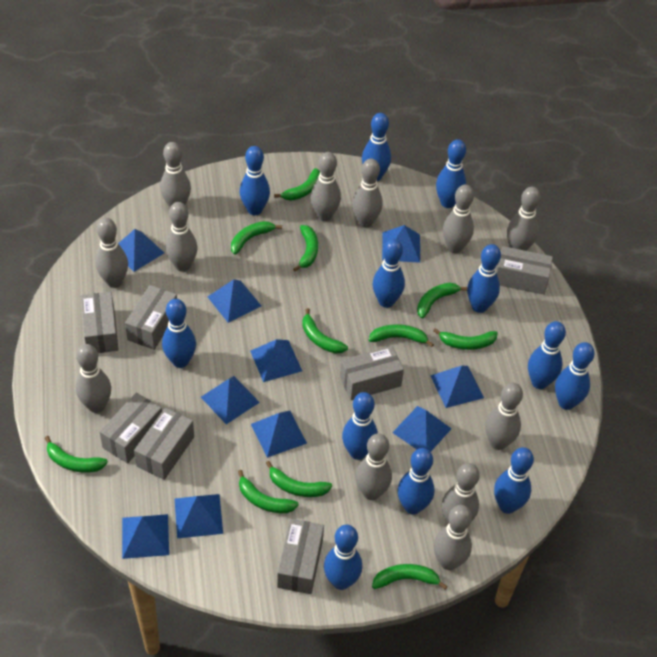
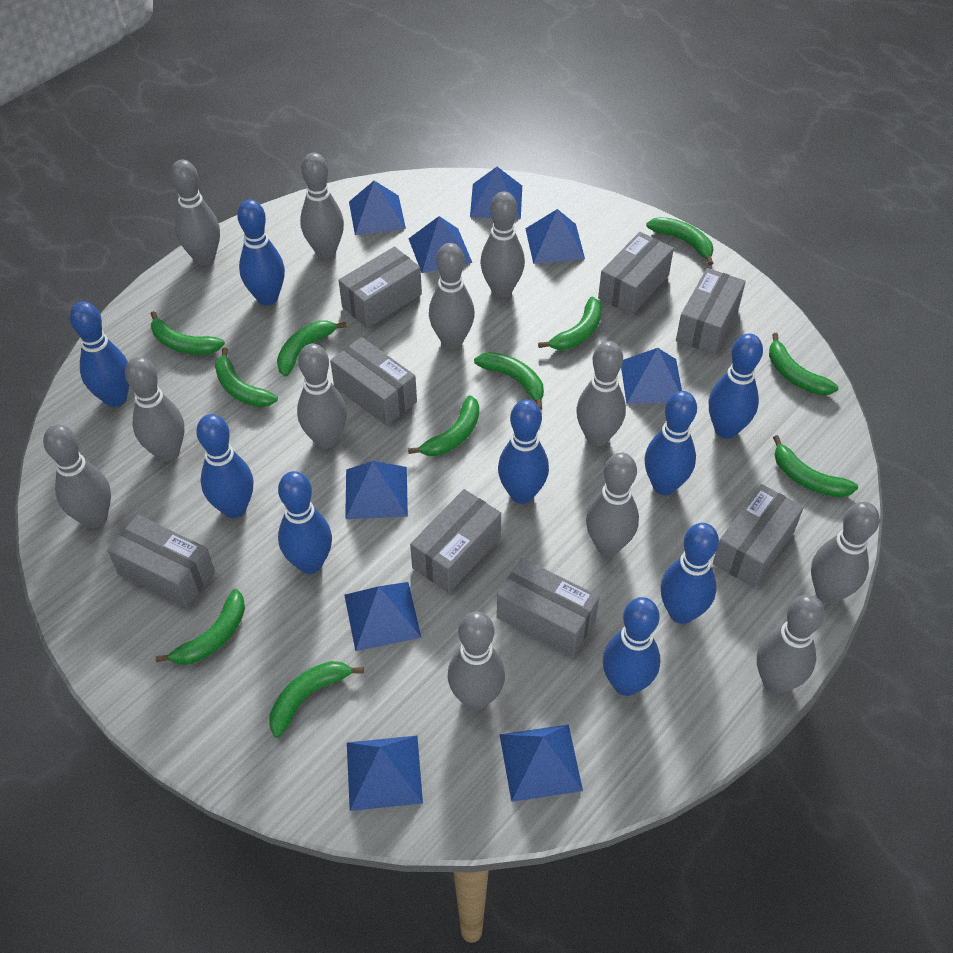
blue bowling pin: 12 -> 9
blue pyramid: 10 -> 9
grey box: 7 -> 8

